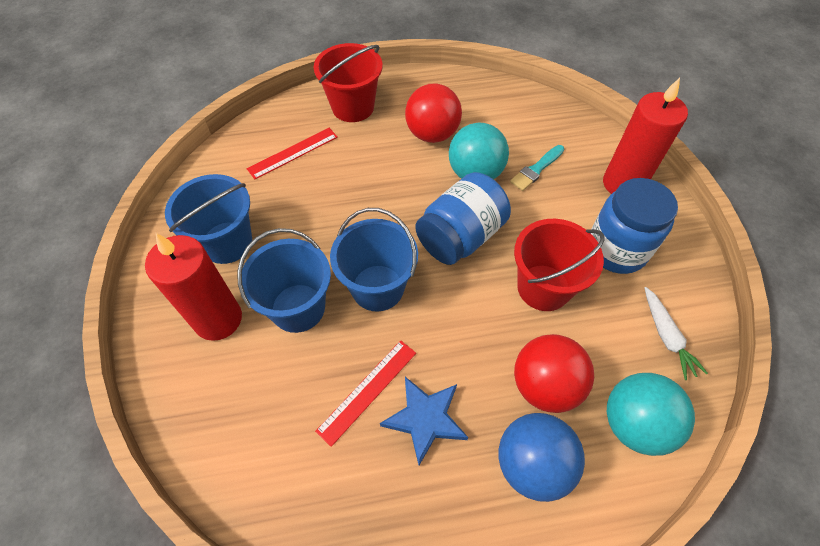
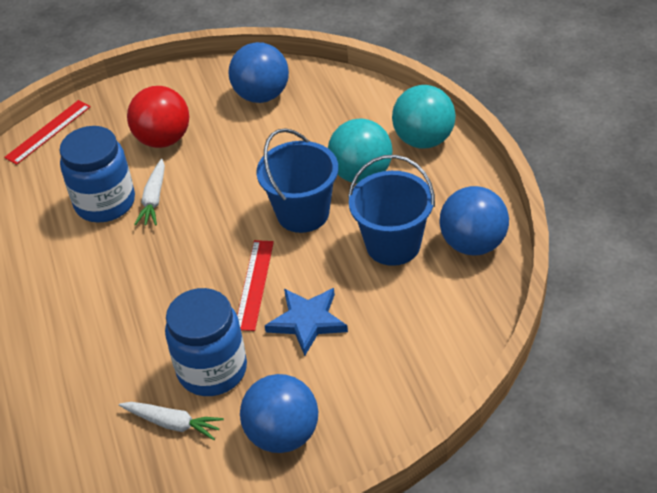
blue ball: 1 -> 3
blue bucket: 3 -> 2
red ball: 2 -> 1
red bucket: 2 -> 0
red candle: 2 -> 0
turquoise brush: 1 -> 0
white carrot: 1 -> 2

